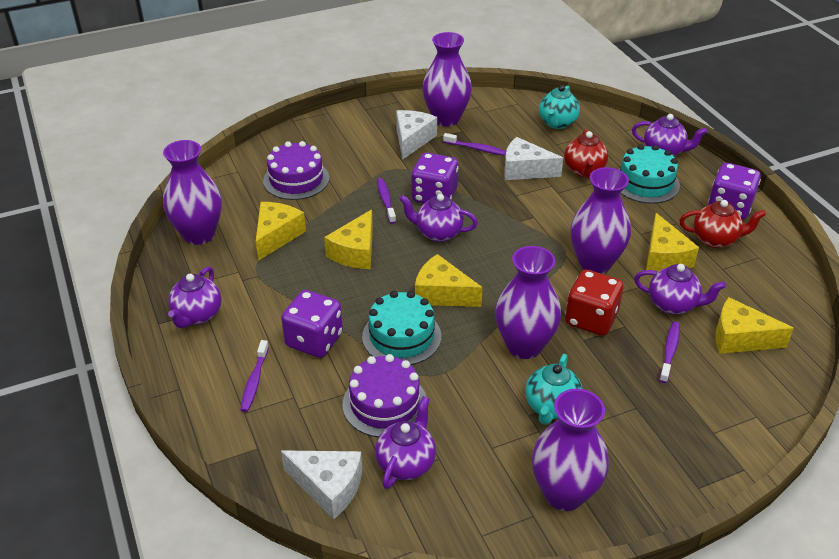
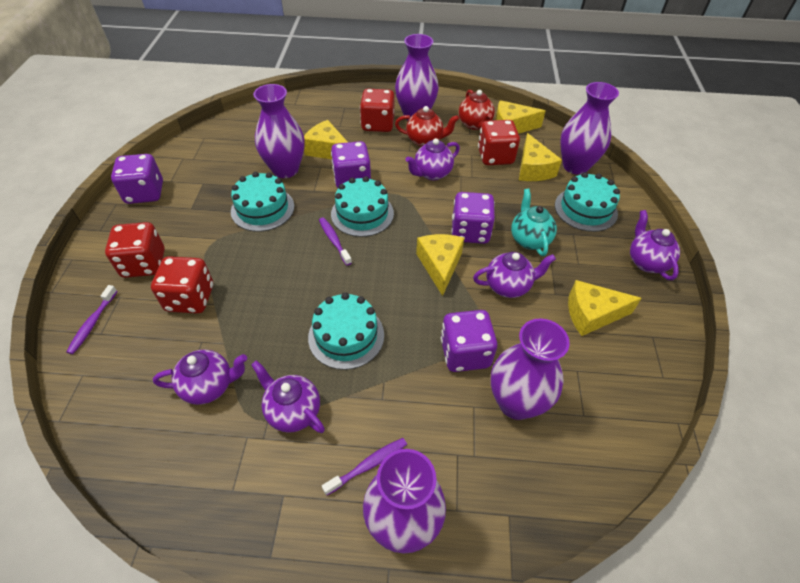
purple cake: 2 -> 0
purple dice: 3 -> 4
purple toothbrush: 4 -> 3
red dice: 1 -> 4
turquoise cake: 2 -> 4
turquoise teapot: 2 -> 1
white cheese: 3 -> 0

